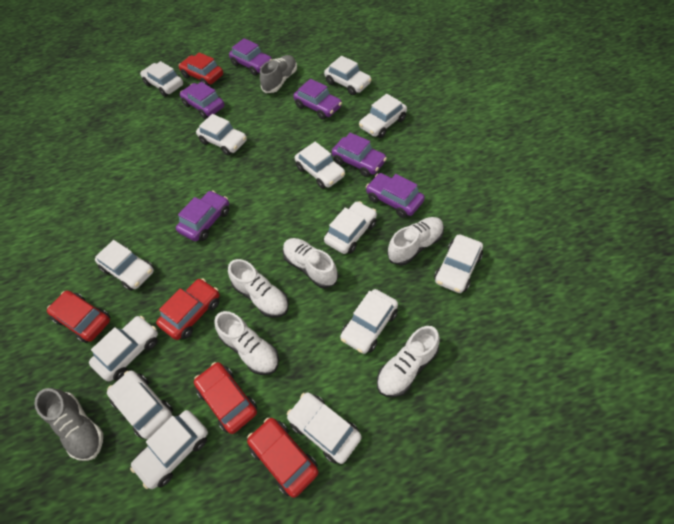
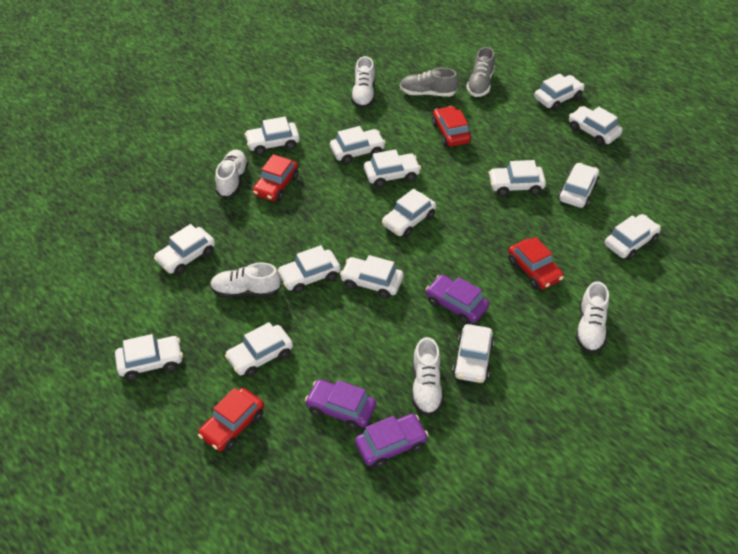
purple car: 6 -> 3
red car: 5 -> 4
white car: 13 -> 15

